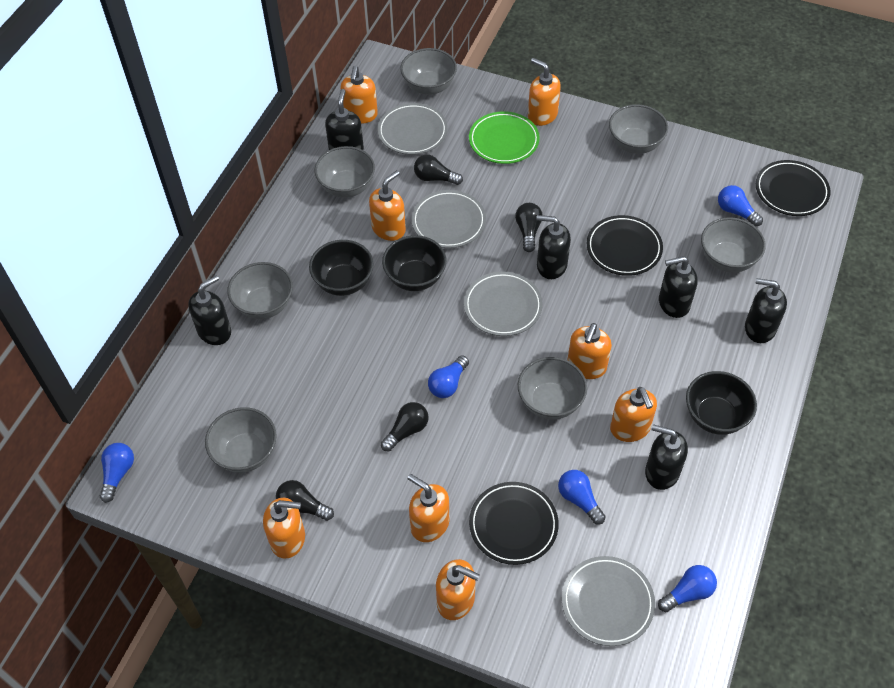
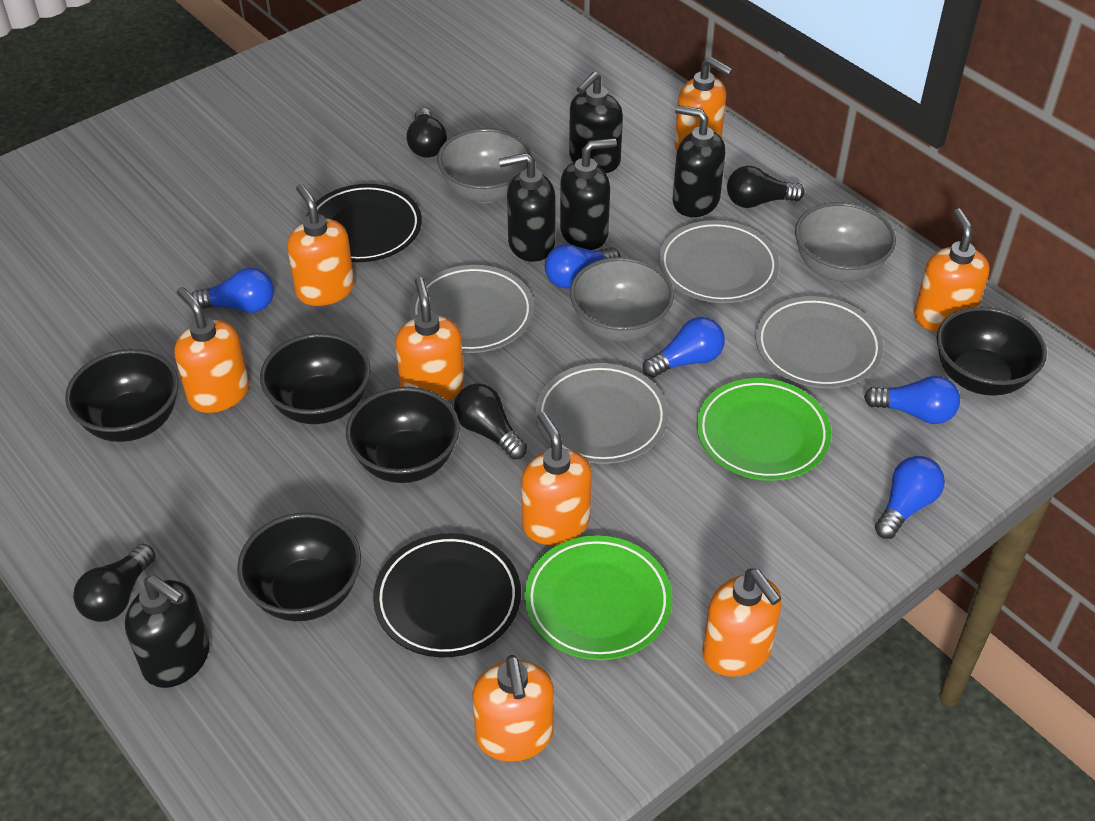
black bowl: 3 -> 5
black plate: 3 -> 2
black soap dispenser: 6 -> 5
green plate: 1 -> 2
grey bowl: 7 -> 3

